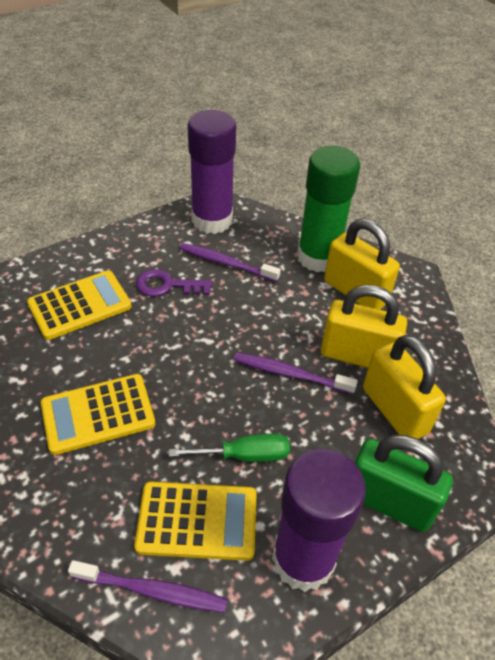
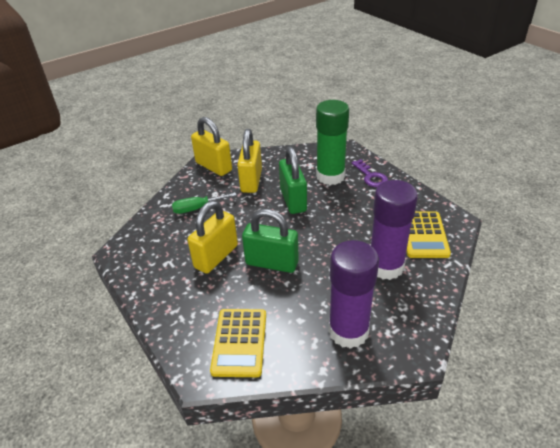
green padlock: 1 -> 2
purple toothbrush: 3 -> 0
yellow calculator: 3 -> 2

